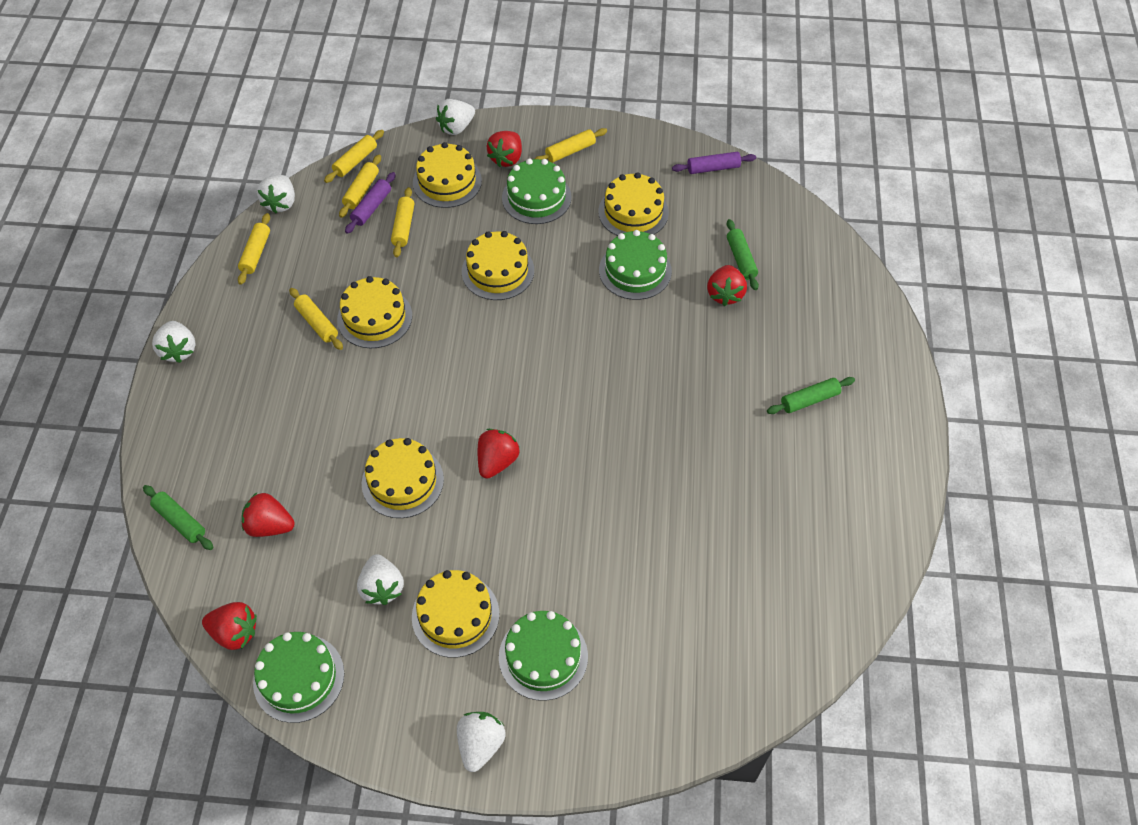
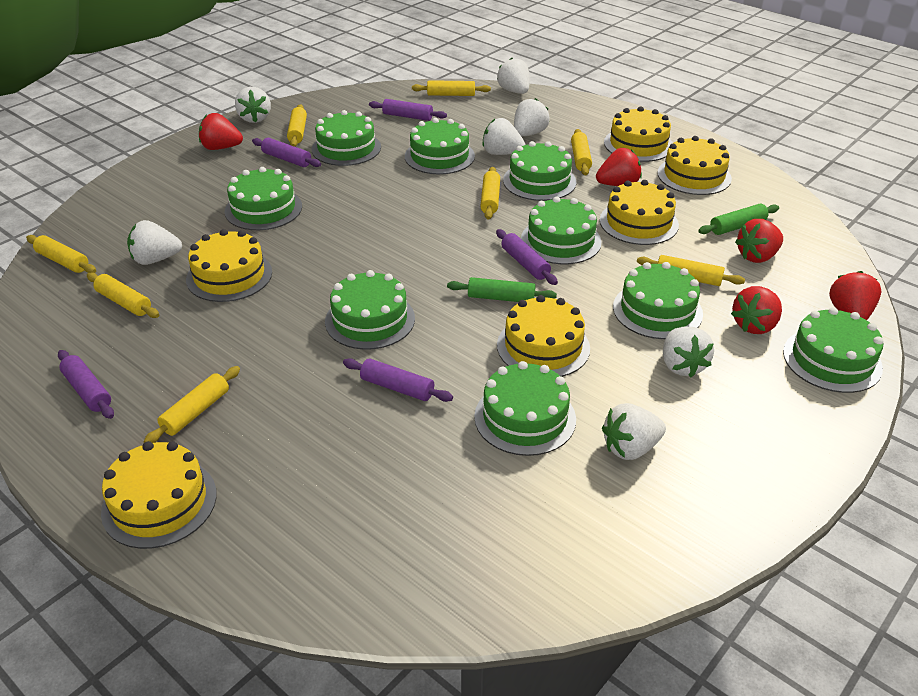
green cake: 4 -> 9
green rolling pin: 3 -> 2
purple rolling pin: 2 -> 5
white strawberry: 5 -> 7
yellow rolling pin: 6 -> 8

